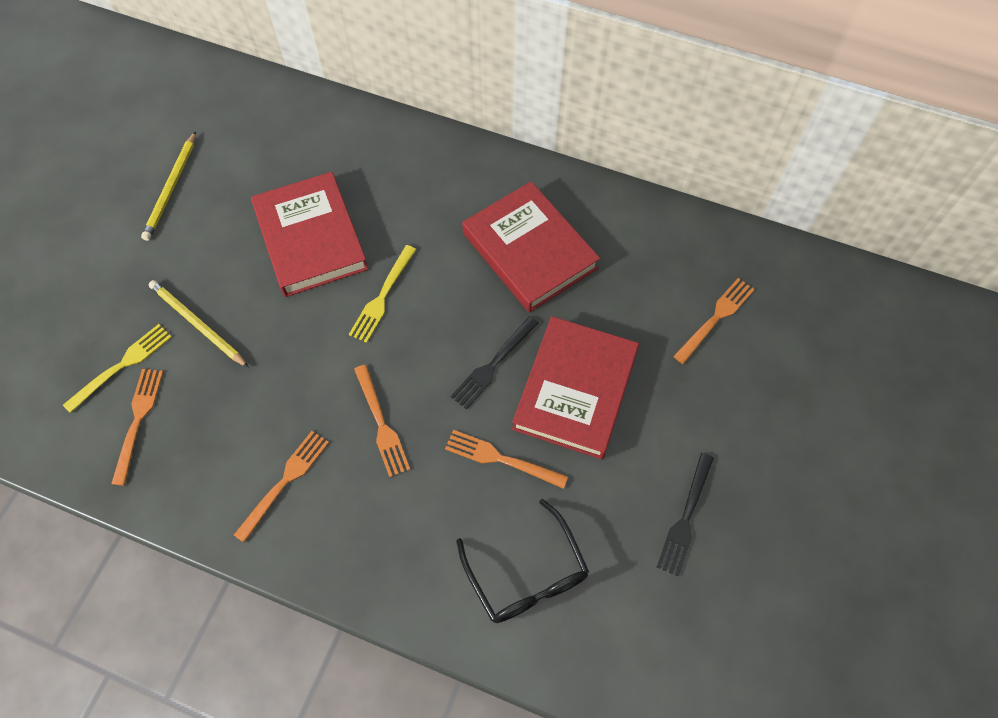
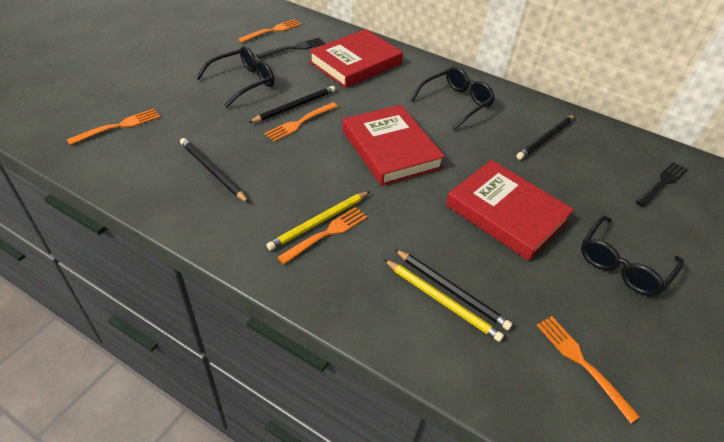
black glasses: 1 -> 3
black pencil: 0 -> 4
yellow fork: 2 -> 0

